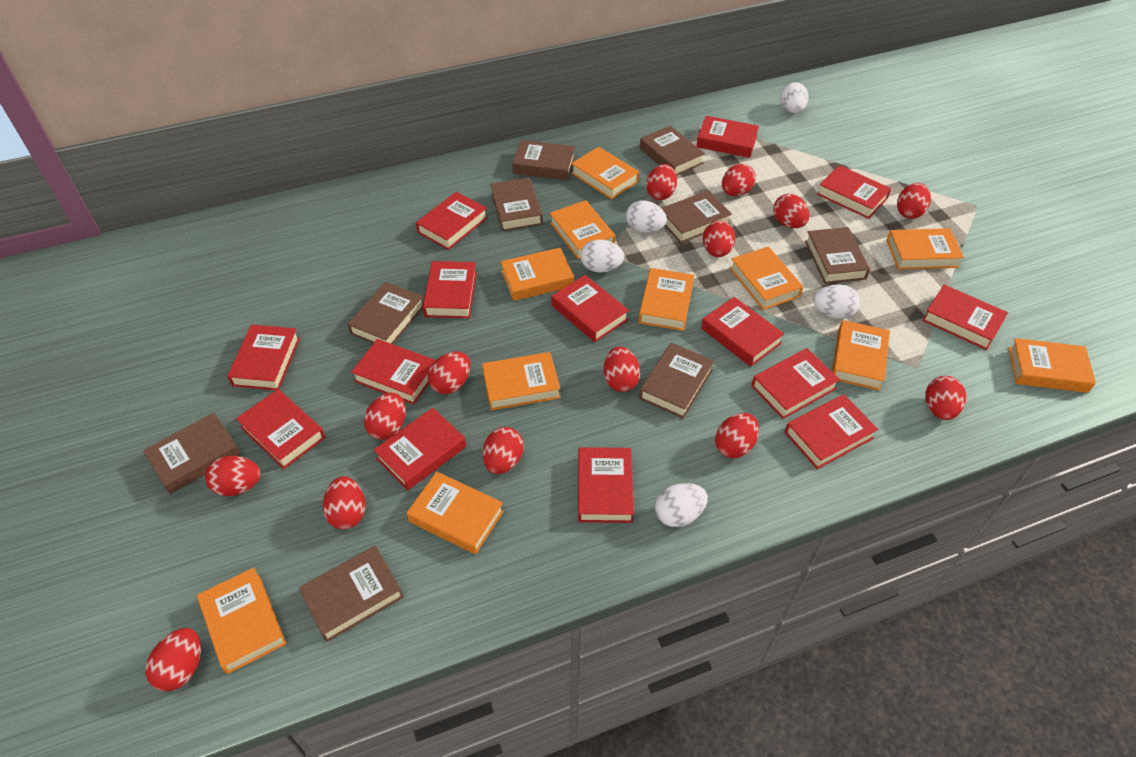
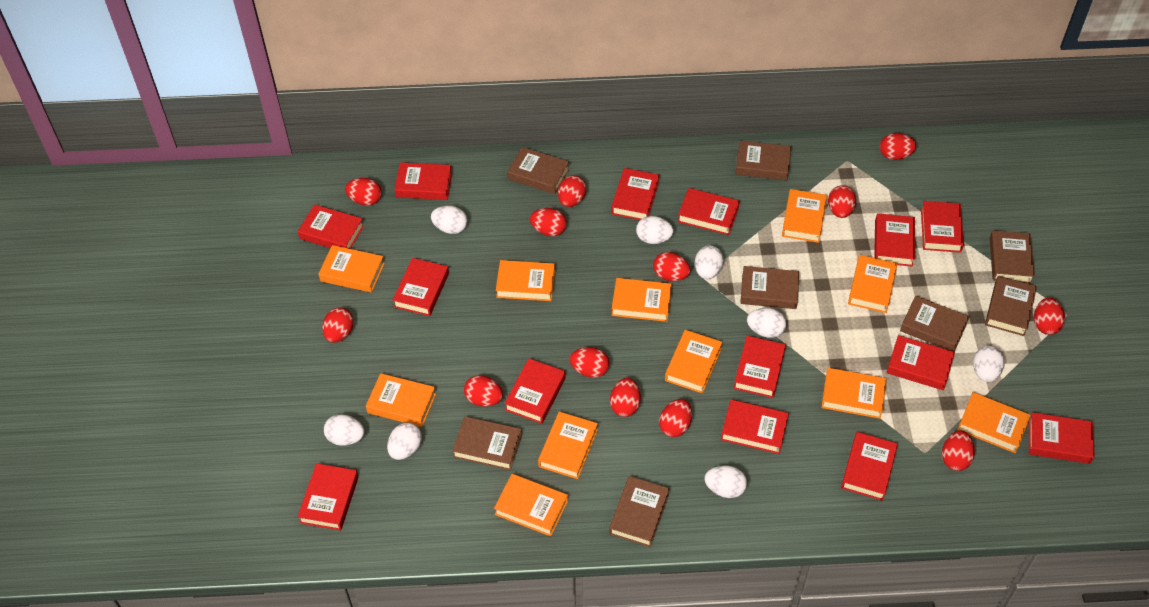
brown book: 9 -> 8
red egg: 14 -> 13
white egg: 5 -> 8

